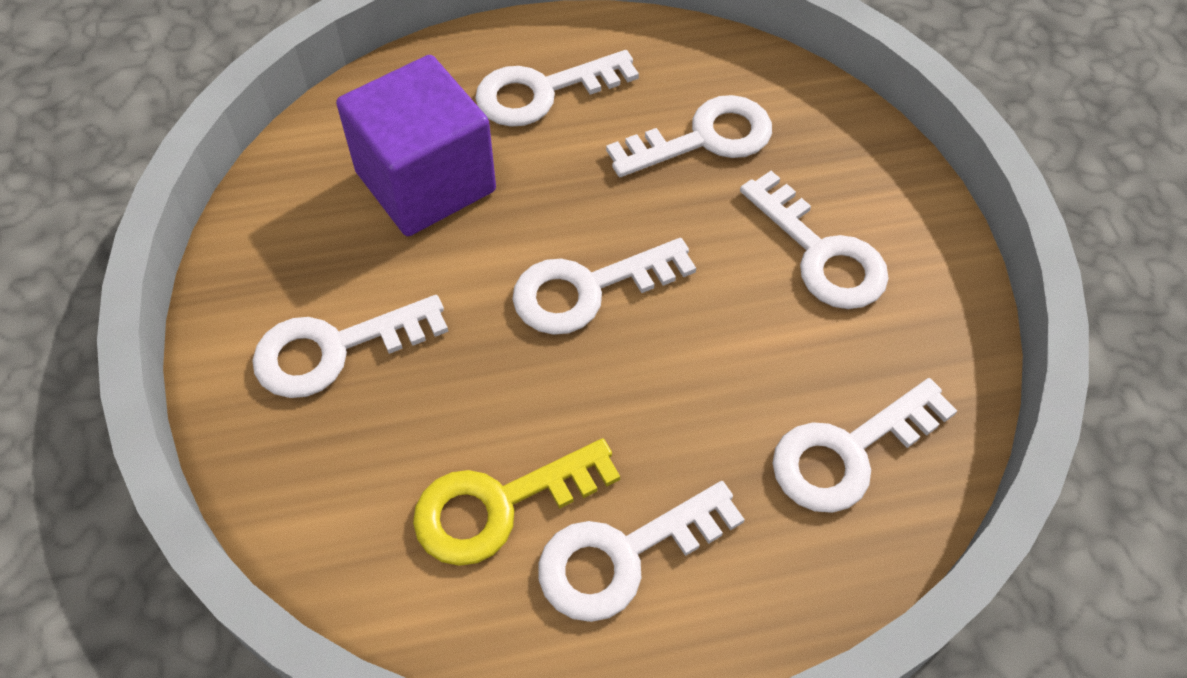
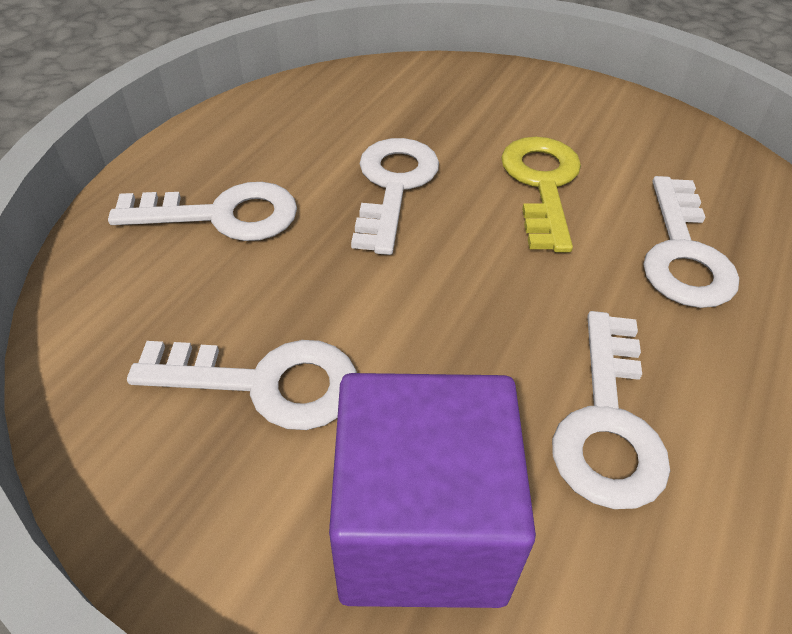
white key: 7 -> 5

